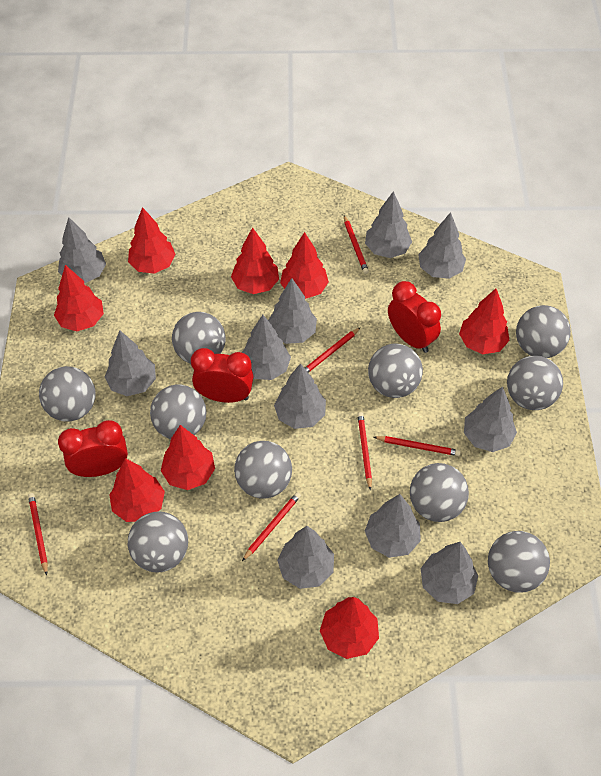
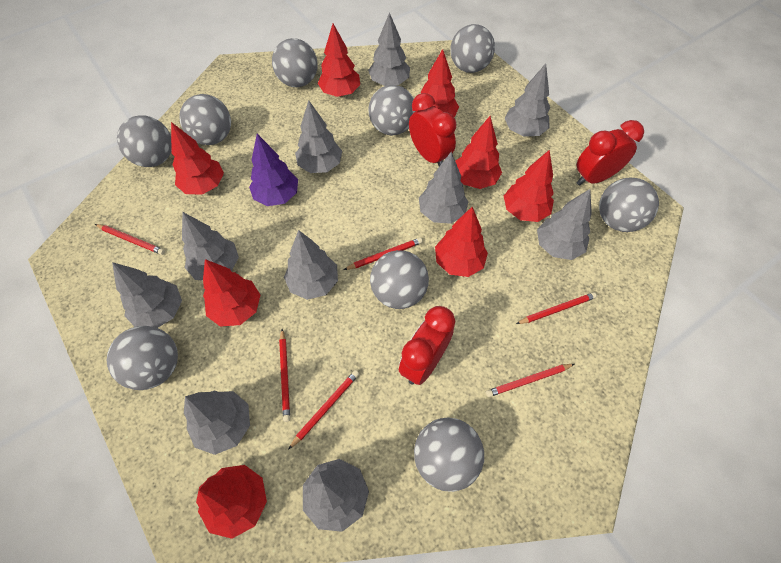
grey ball: 10 -> 9
grey tree: 11 -> 10
purple tree: 0 -> 1

